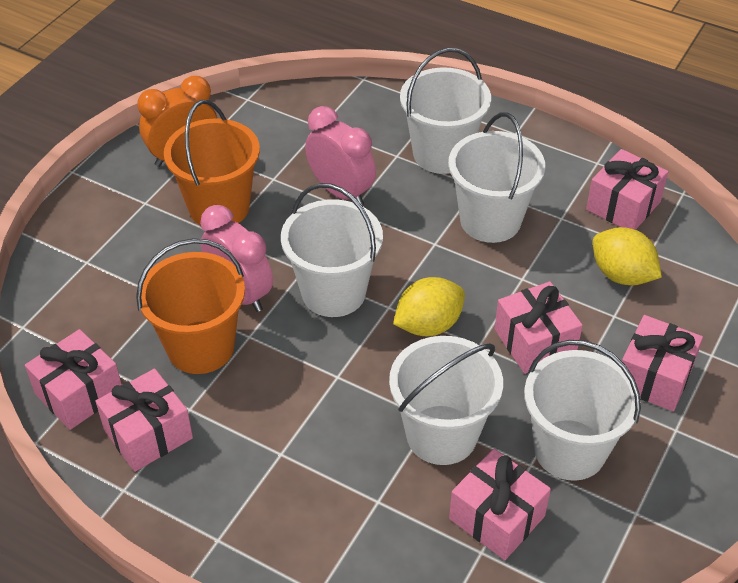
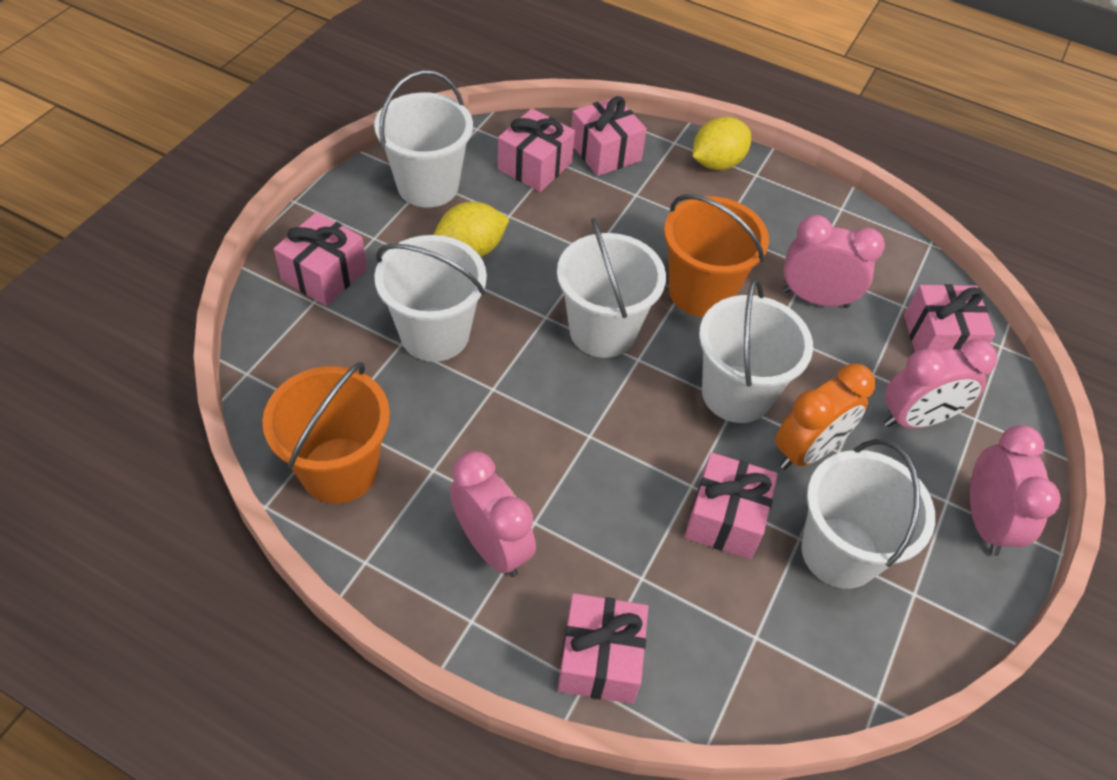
pink clock: 2 -> 4

